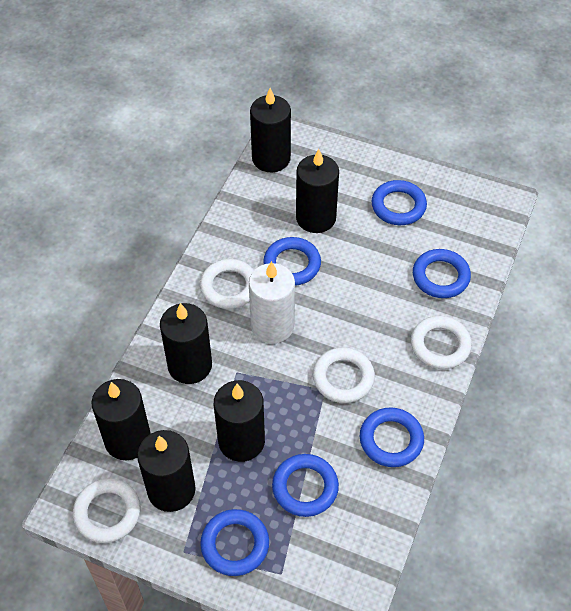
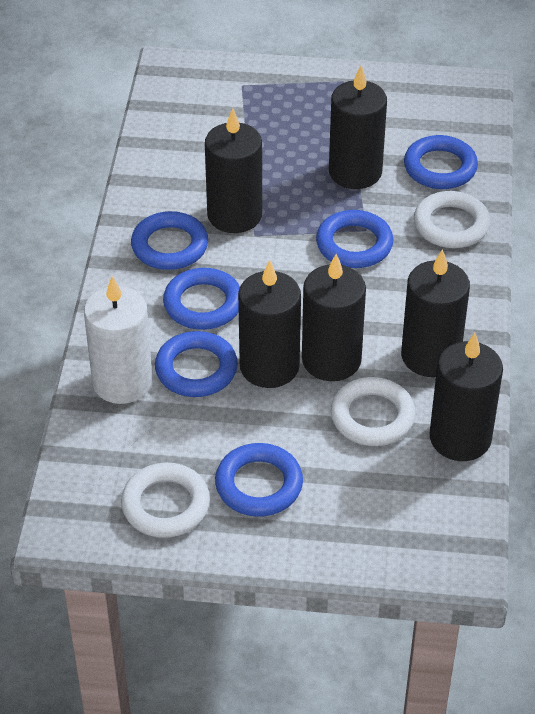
white ring: 4 -> 3

